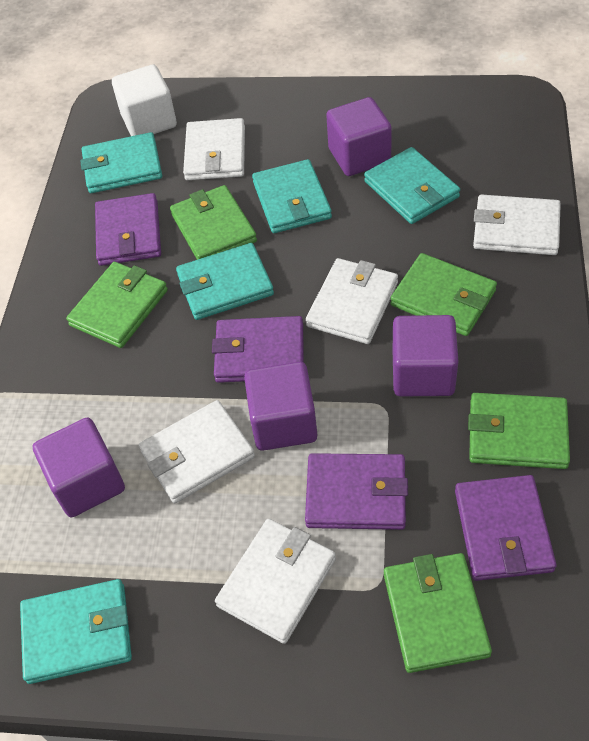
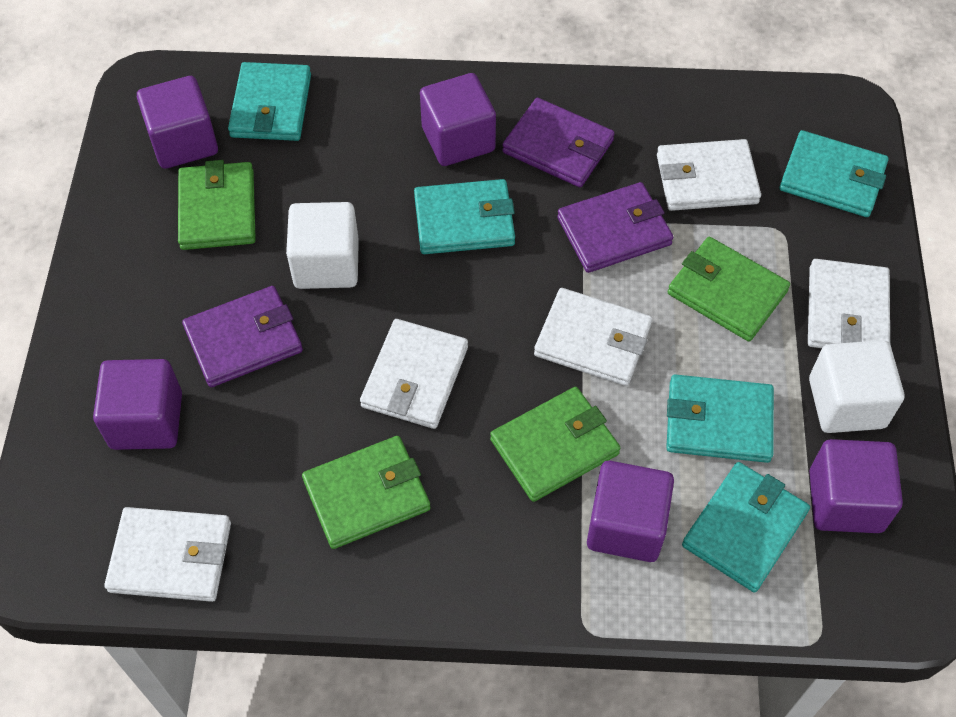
green wallet: 5 -> 4
purple cube: 4 -> 5
purple wallet: 4 -> 3
white cube: 1 -> 2

